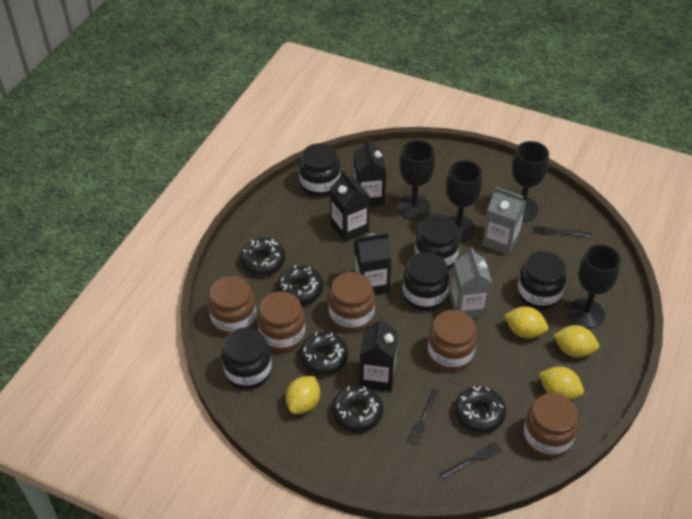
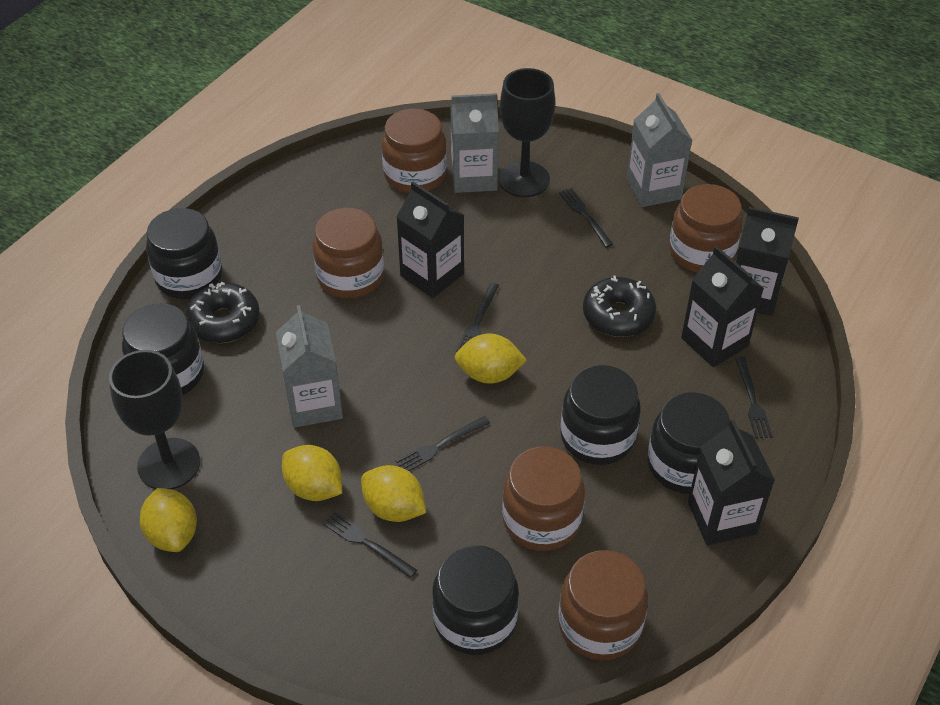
black donut: 5 -> 2
black fork: 3 -> 5
black goblet: 4 -> 2
grey carton: 2 -> 3

